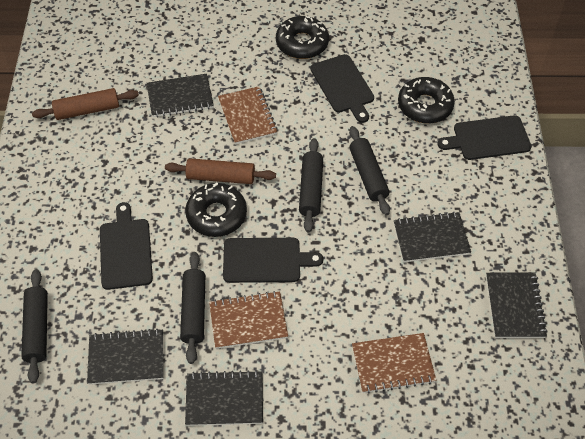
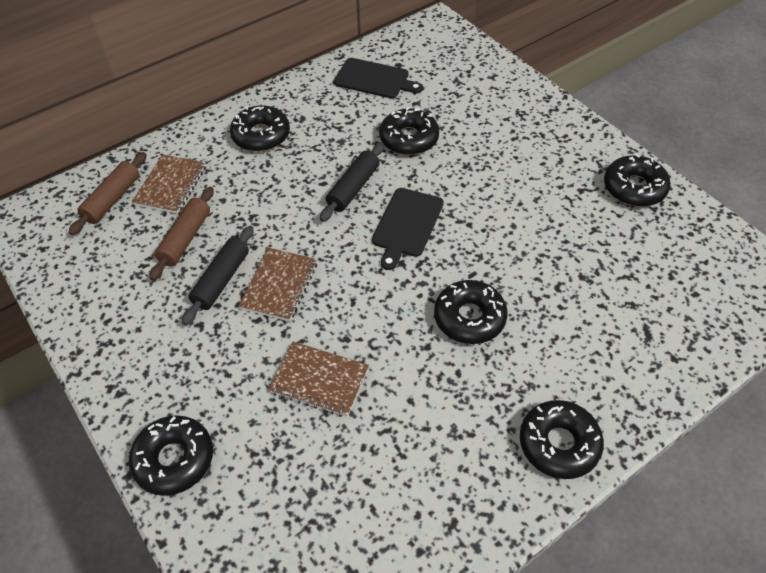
black cutting board: 4 -> 2
black donut: 3 -> 6
black notebook: 5 -> 0
black rolling pin: 4 -> 2

